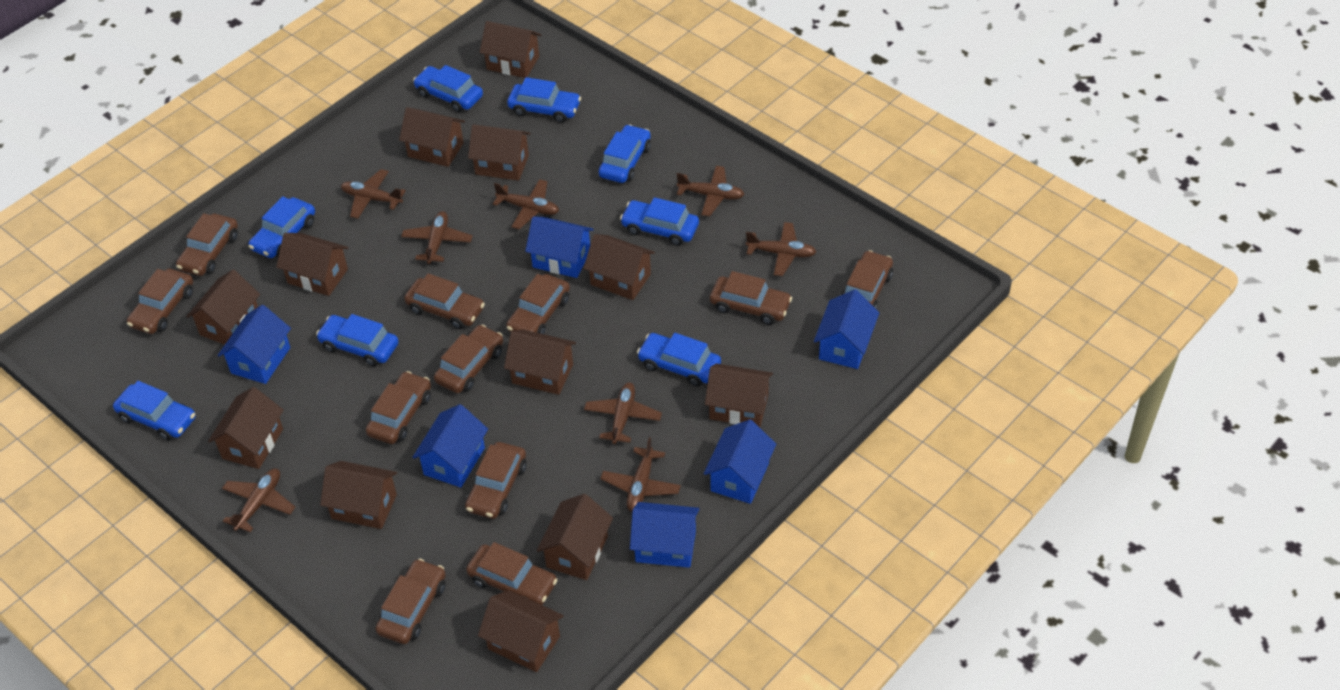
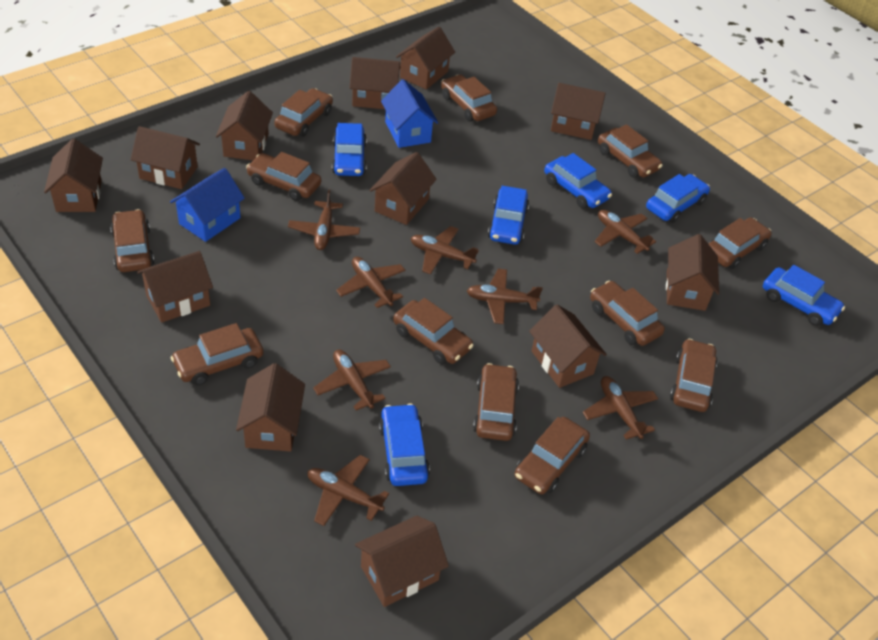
blue car: 8 -> 6
blue house: 6 -> 2
brown car: 11 -> 12

